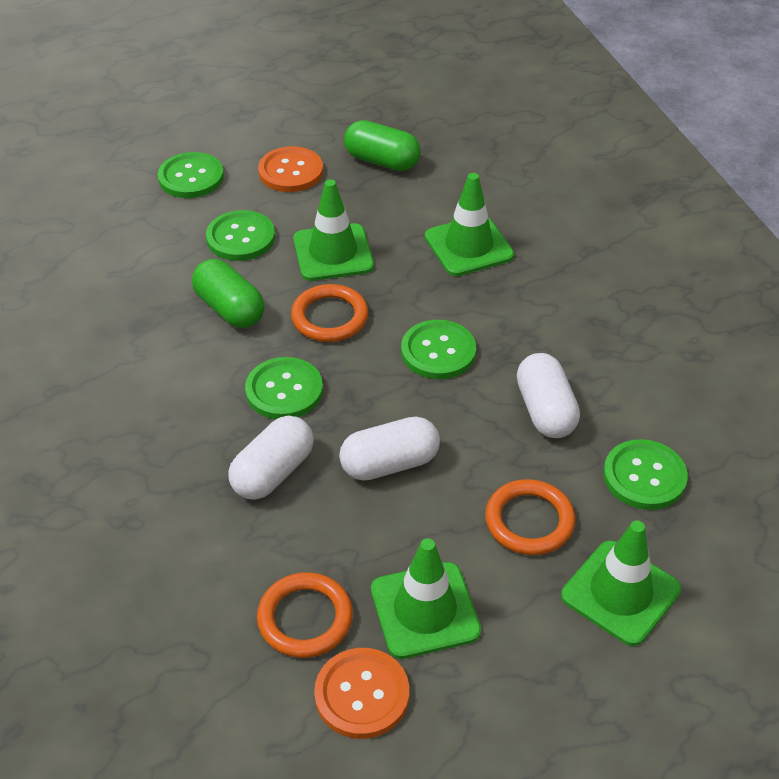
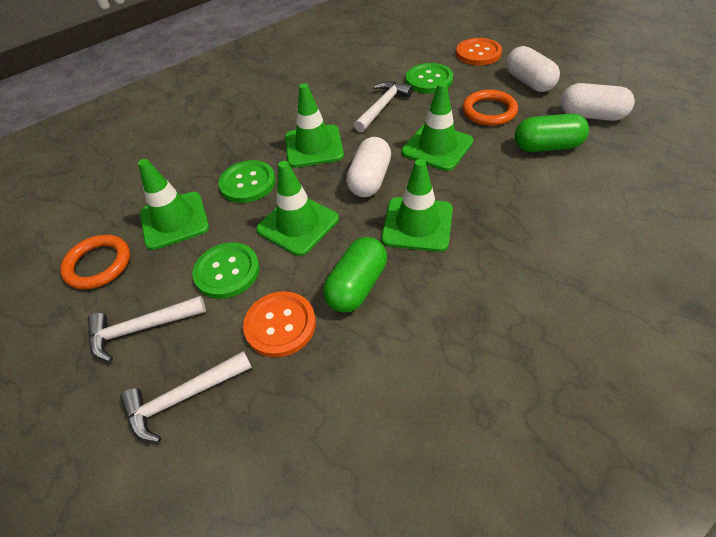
green button: 5 -> 3
green traffic cone: 4 -> 5
orange ring: 3 -> 2
white hammer: 0 -> 3

